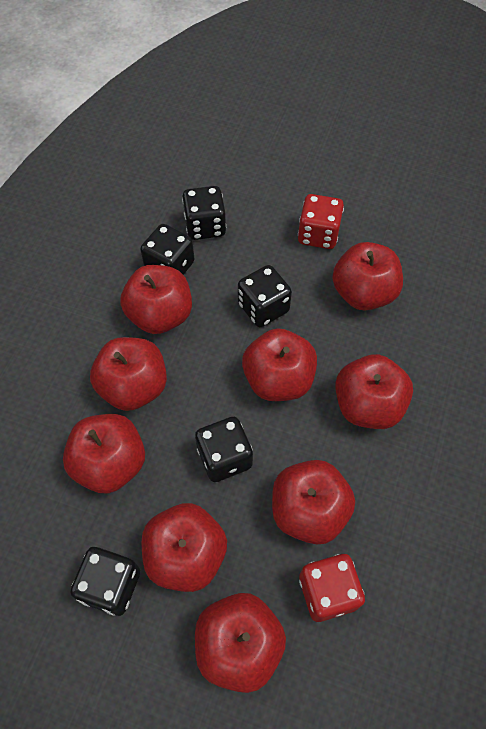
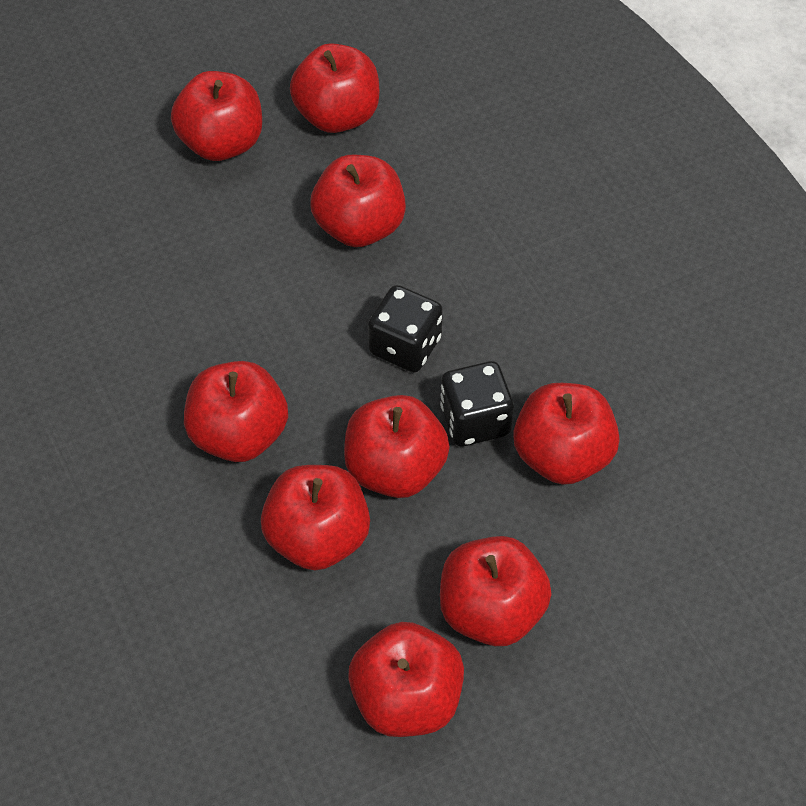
black dice: 5 -> 2
red dice: 2 -> 0

